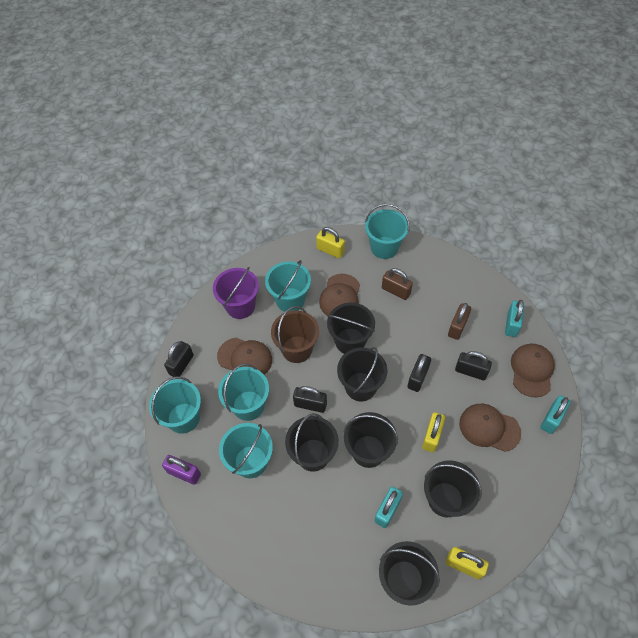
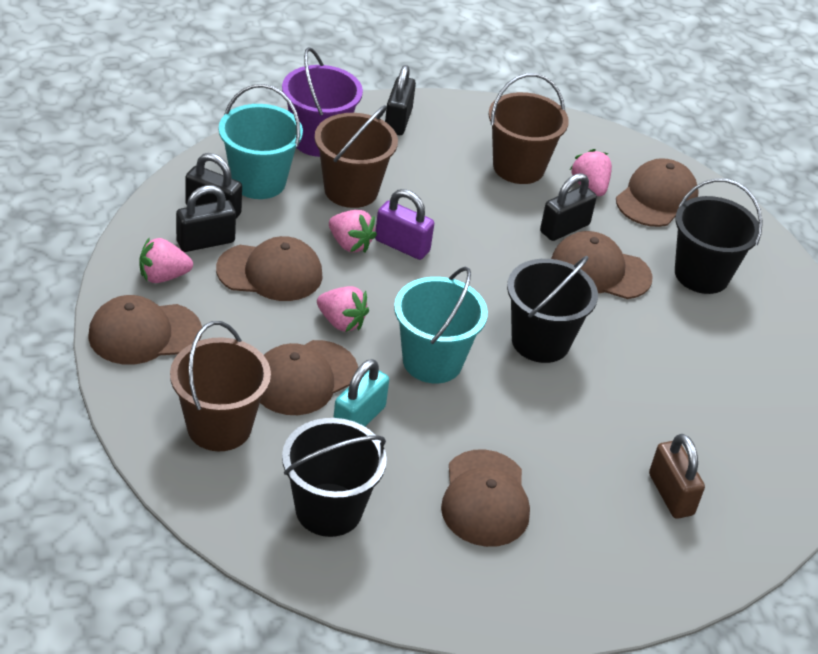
black bucket: 6 -> 3
brown bucket: 1 -> 3
brown cap: 4 -> 6
brown padlock: 2 -> 1
pink strawberry: 0 -> 4
turquoise bucket: 5 -> 2
turquoise padlock: 3 -> 1
yellow padlock: 3 -> 0

